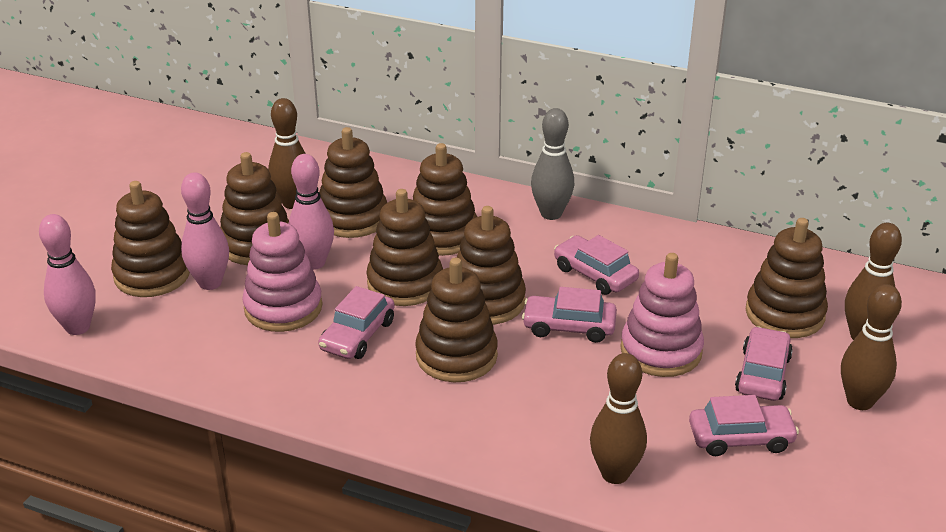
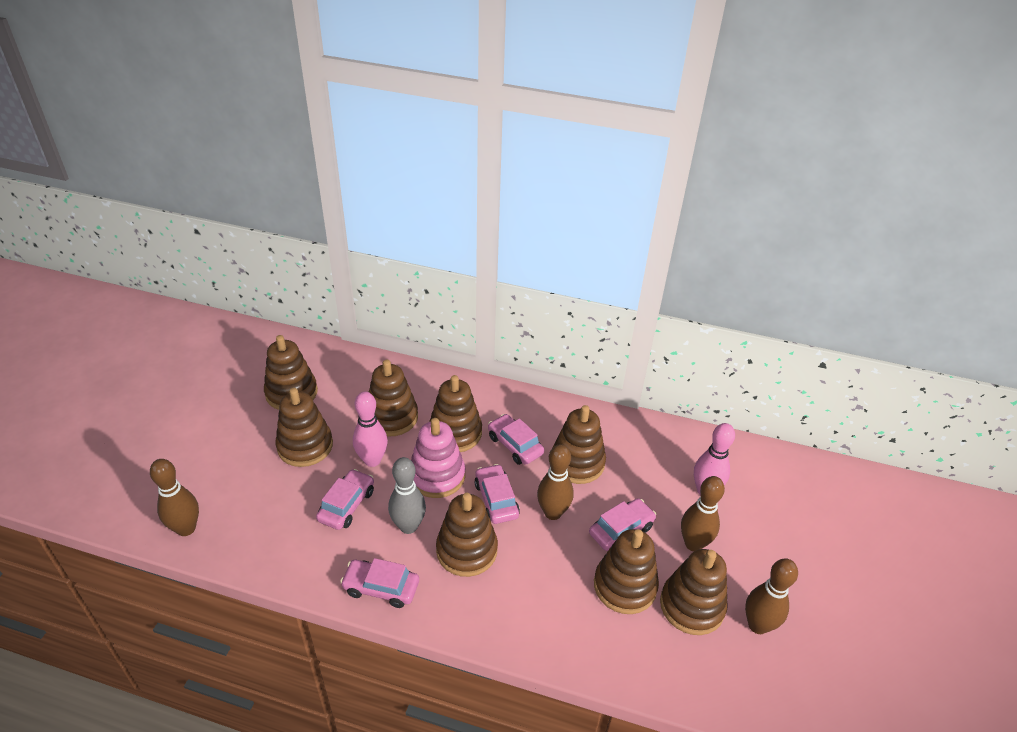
pink bowling pin: 3 -> 2
pink stacking toy: 2 -> 1

